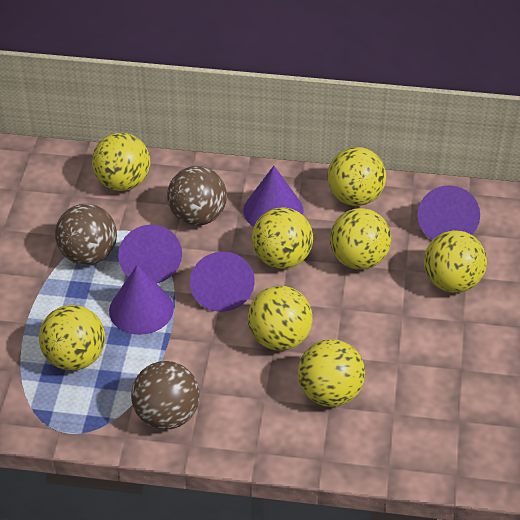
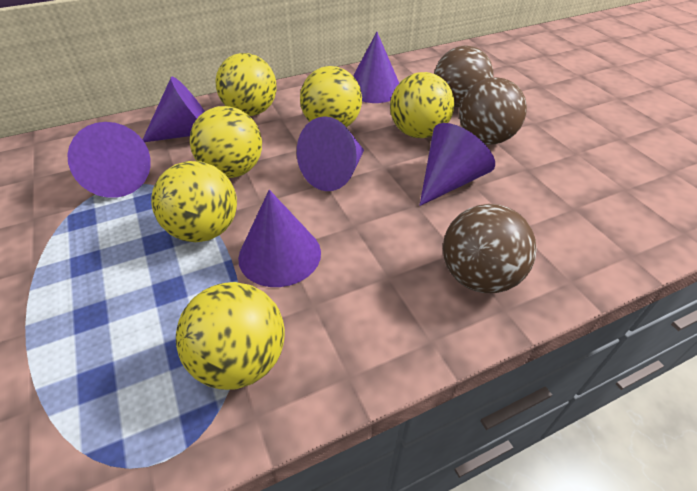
purple cone: 5 -> 6
yellow ball: 8 -> 6

